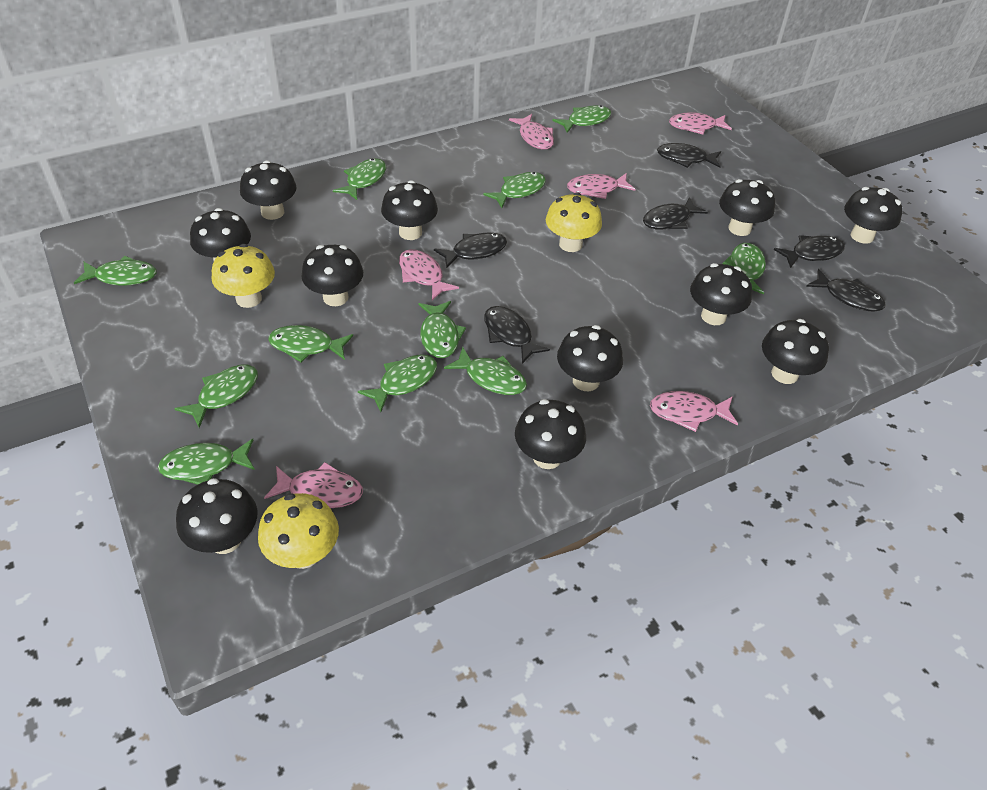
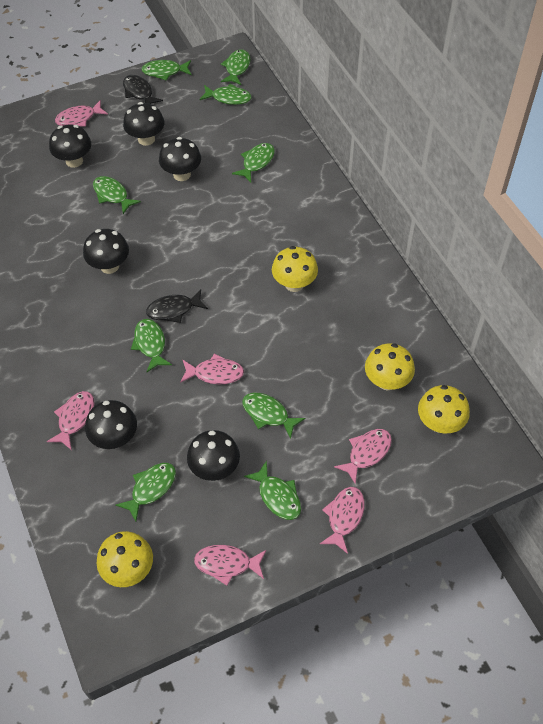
black fish: 6 -> 2
black mushroom: 11 -> 6
green fish: 11 -> 9
yellow mushroom: 3 -> 4

